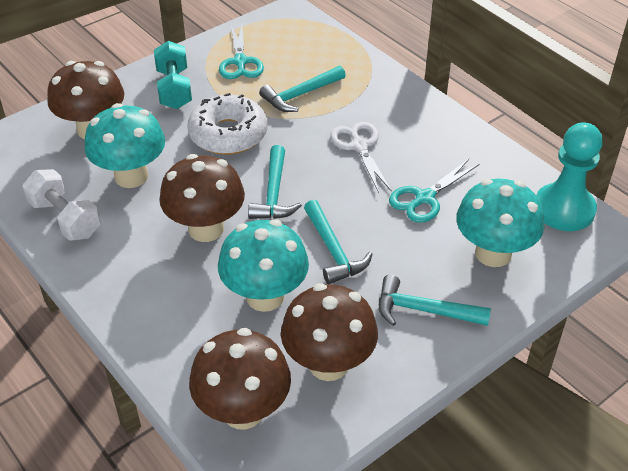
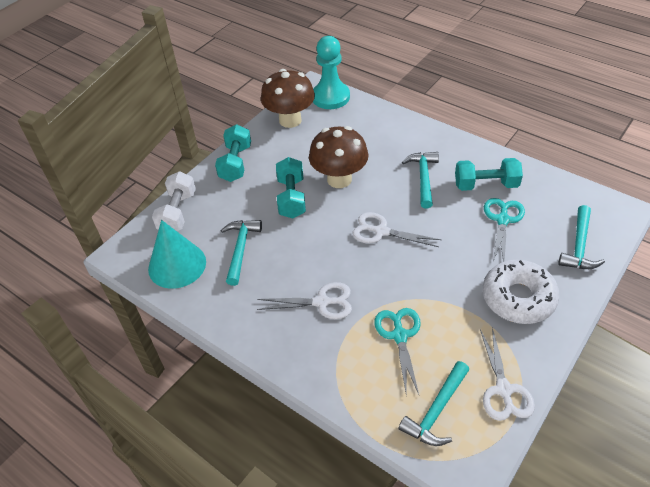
brown mushroom: 4 -> 2
turquoise cone: 0 -> 1
turquoise dumbbell: 1 -> 3
turquoise mushroom: 3 -> 0
white scissors: 1 -> 3

